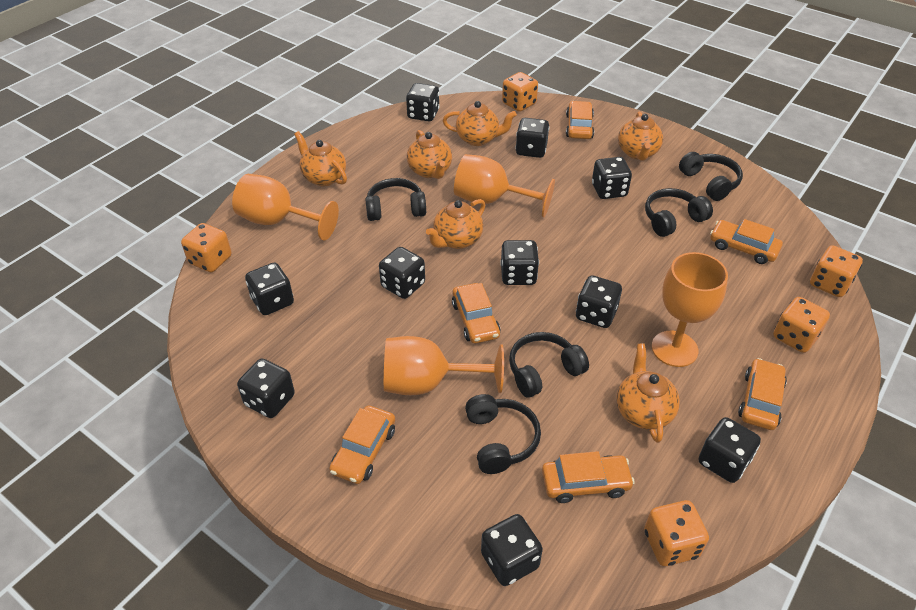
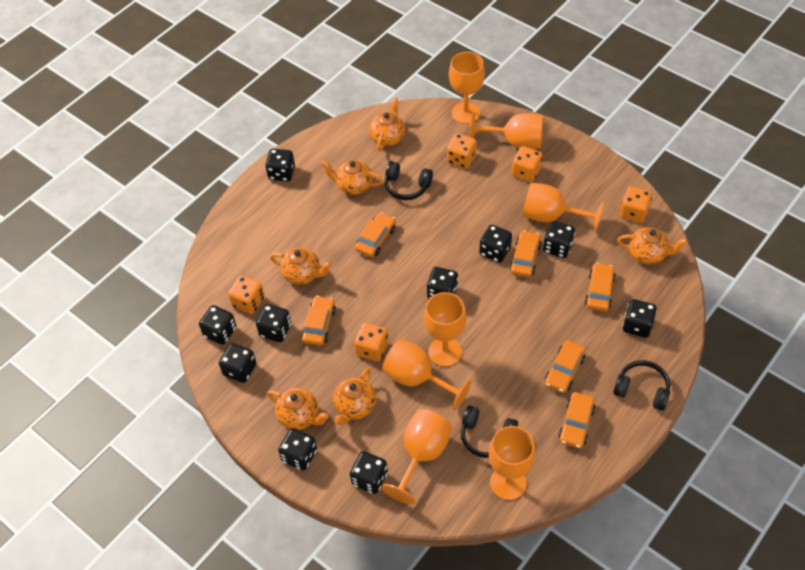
black headphones: 5 -> 3
orange goblet: 4 -> 7

